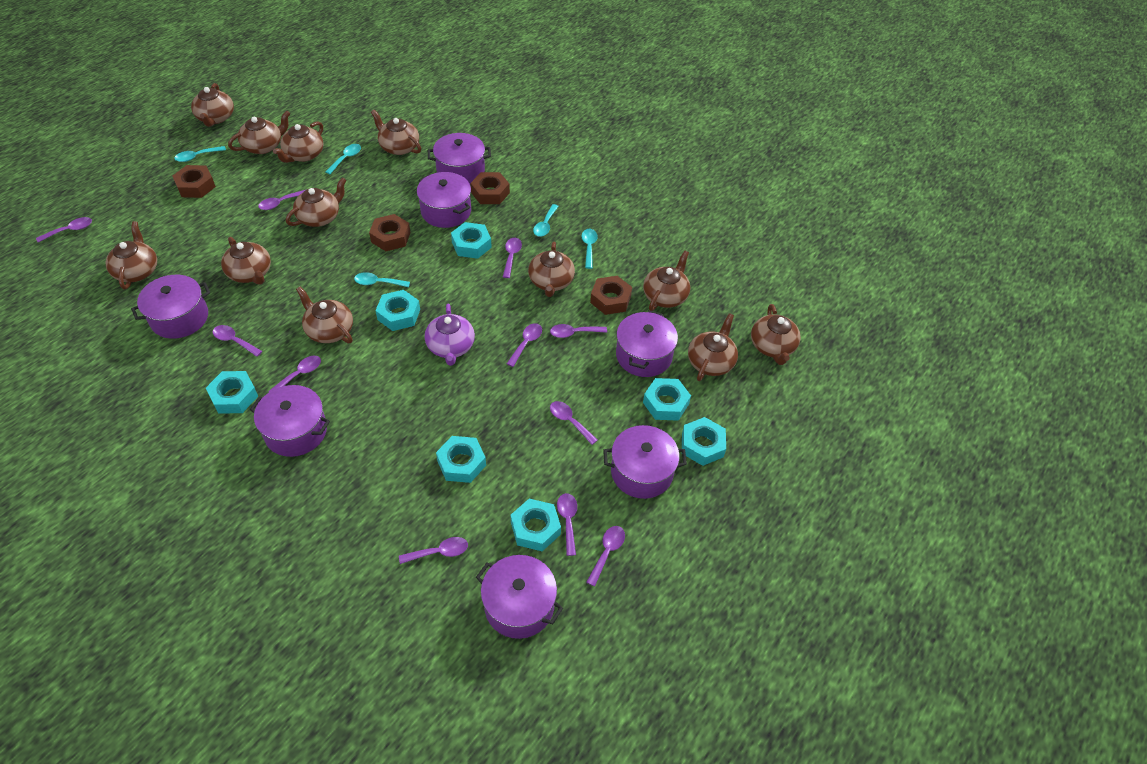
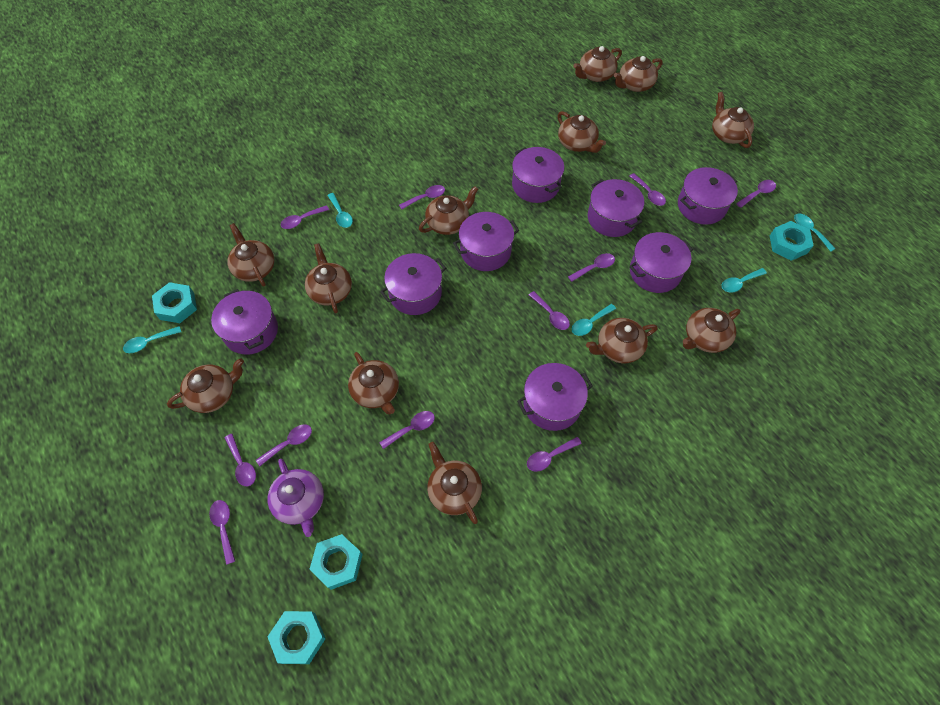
brown nut: 4 -> 0
purple pot: 7 -> 8
turquoise nut: 7 -> 4

